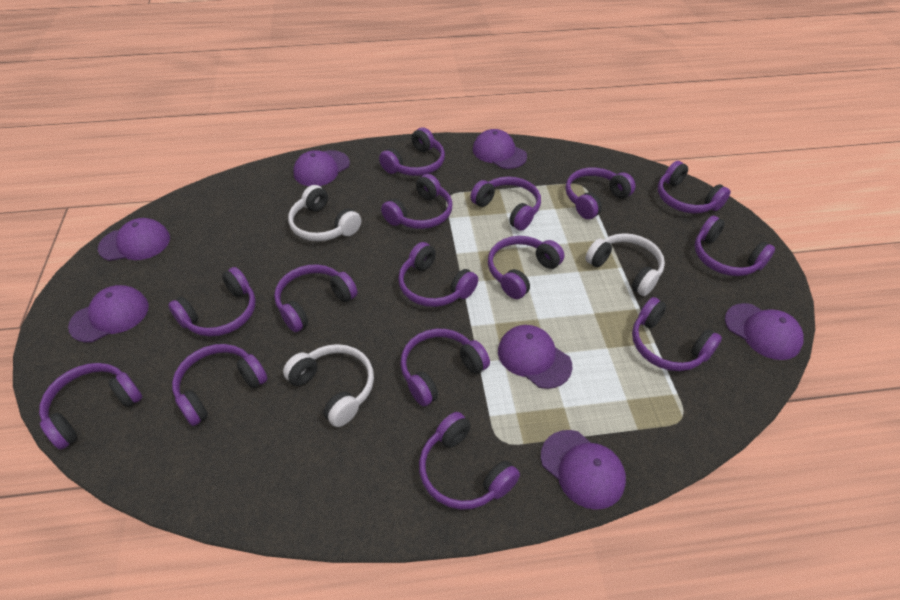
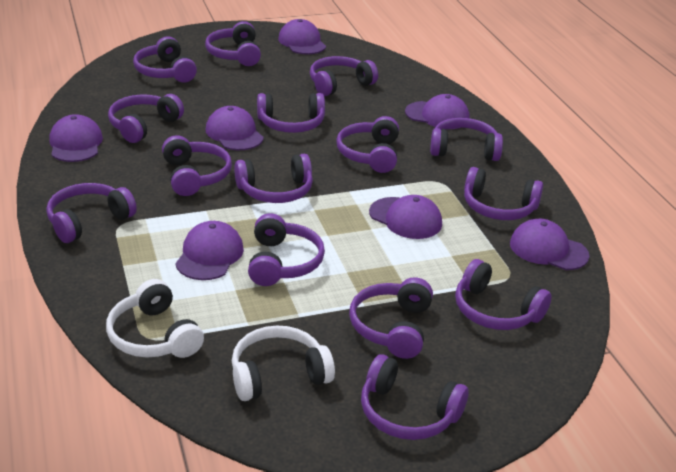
white headphones: 3 -> 2

